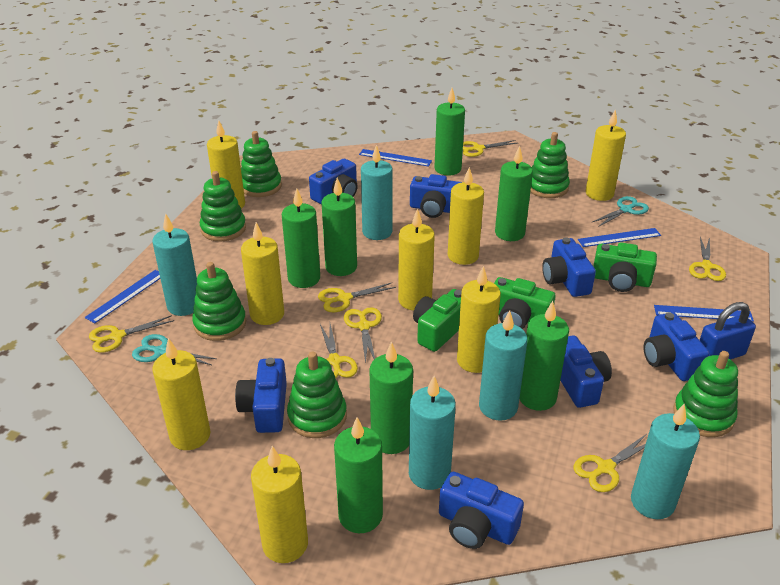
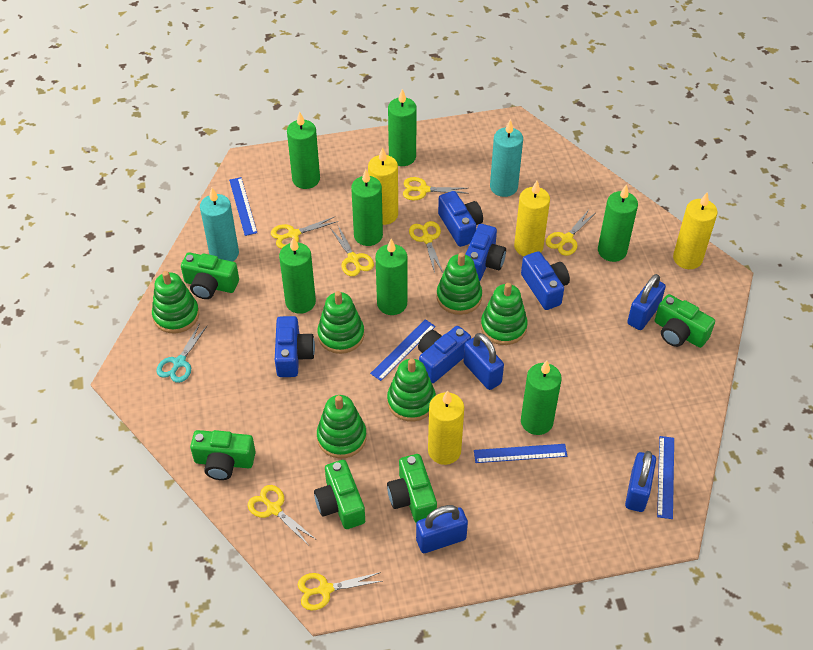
blue camera: 7 -> 5
blue padlock: 1 -> 4
green camera: 3 -> 5
turquoise candle: 5 -> 2
turquoise scissors: 2 -> 1
yellow candle: 8 -> 4

